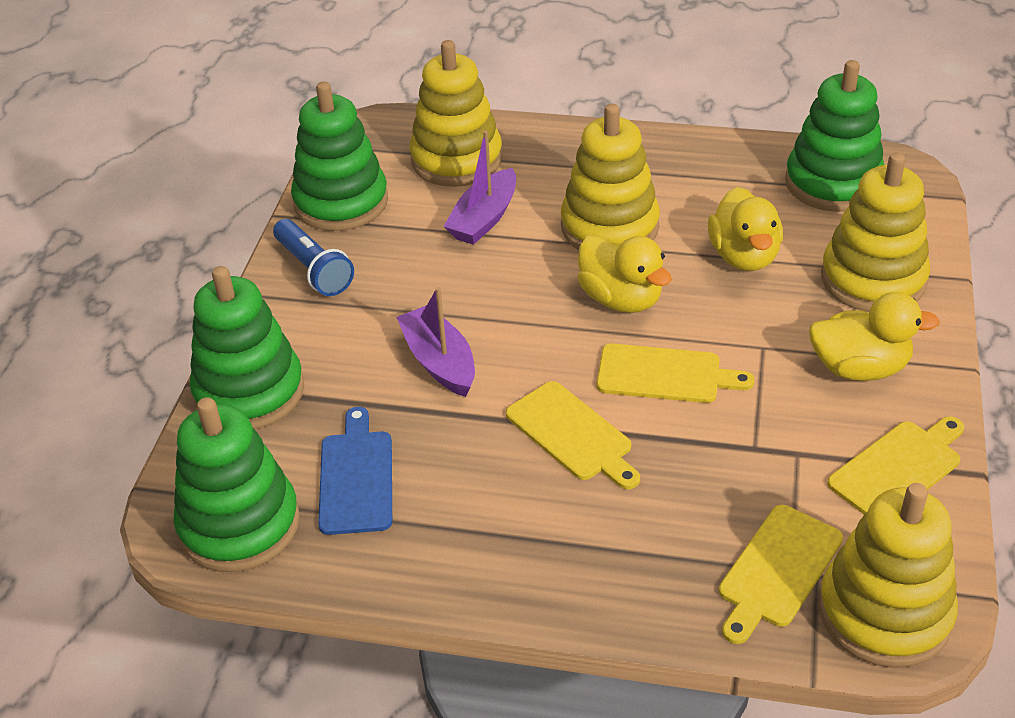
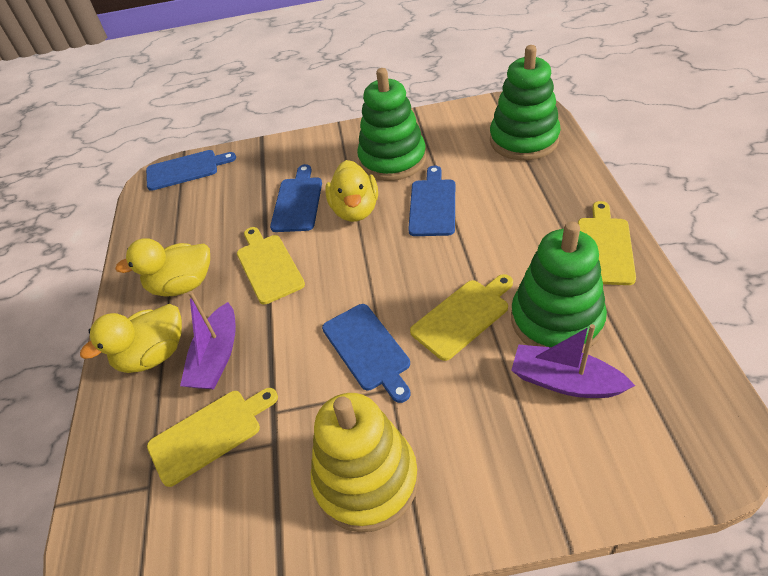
blue cutting board: 1 -> 4
blue flashlight: 1 -> 0
green stacking toy: 4 -> 3
yellow stacking toy: 4 -> 1

